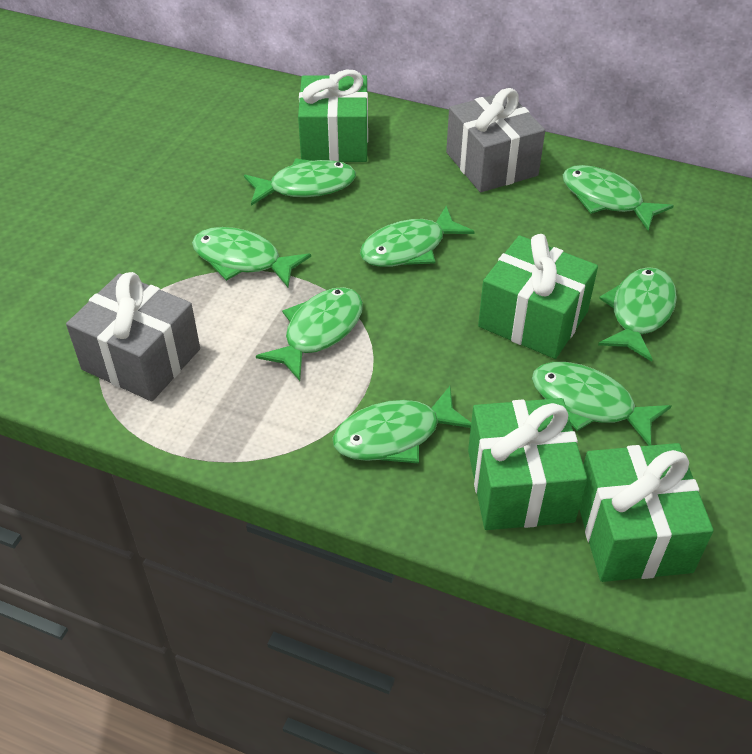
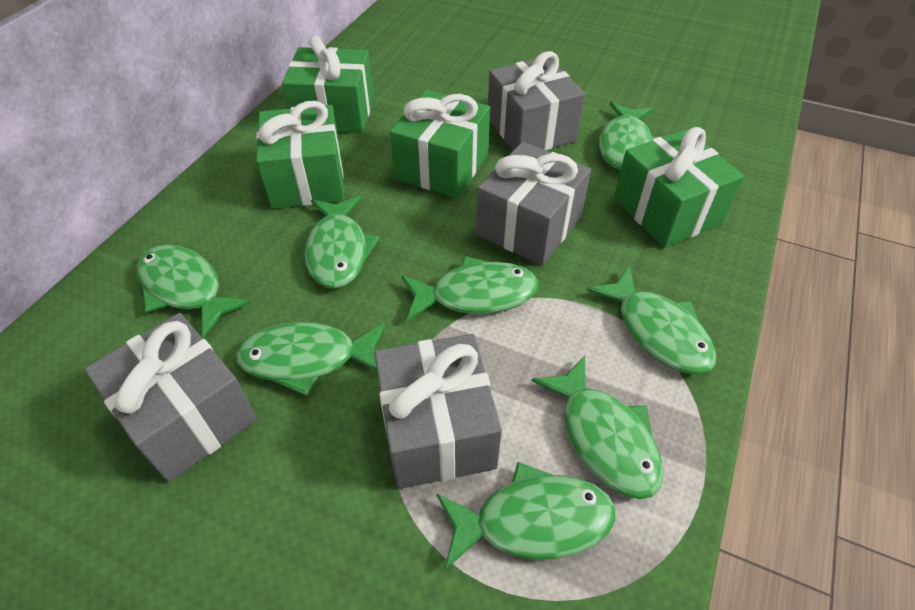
grey gift: 2 -> 4

